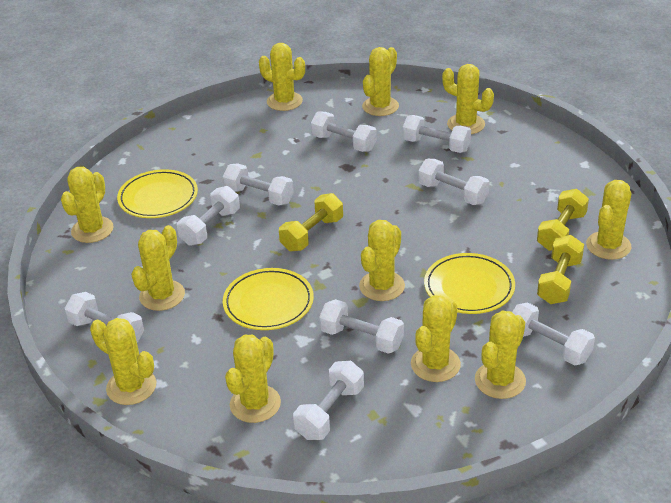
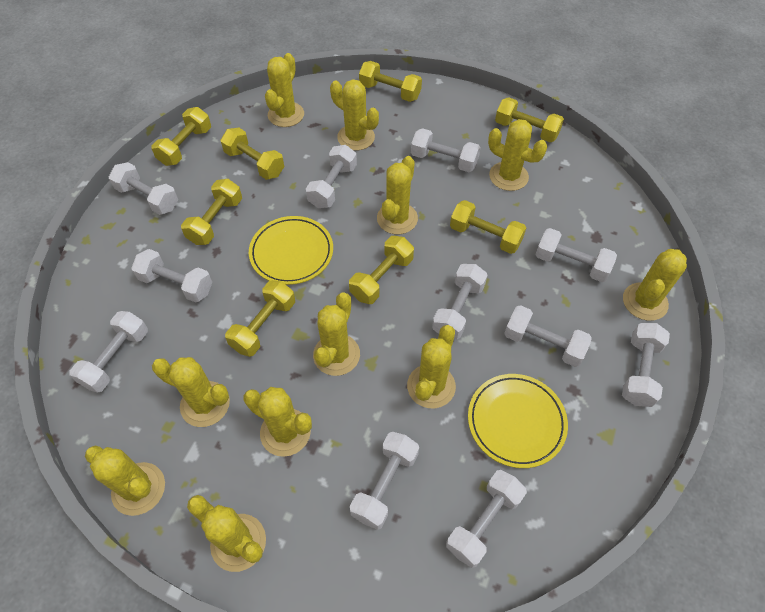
white dumbbell: 9 -> 11
yellow dumbbell: 3 -> 8
yellow plate: 3 -> 2

